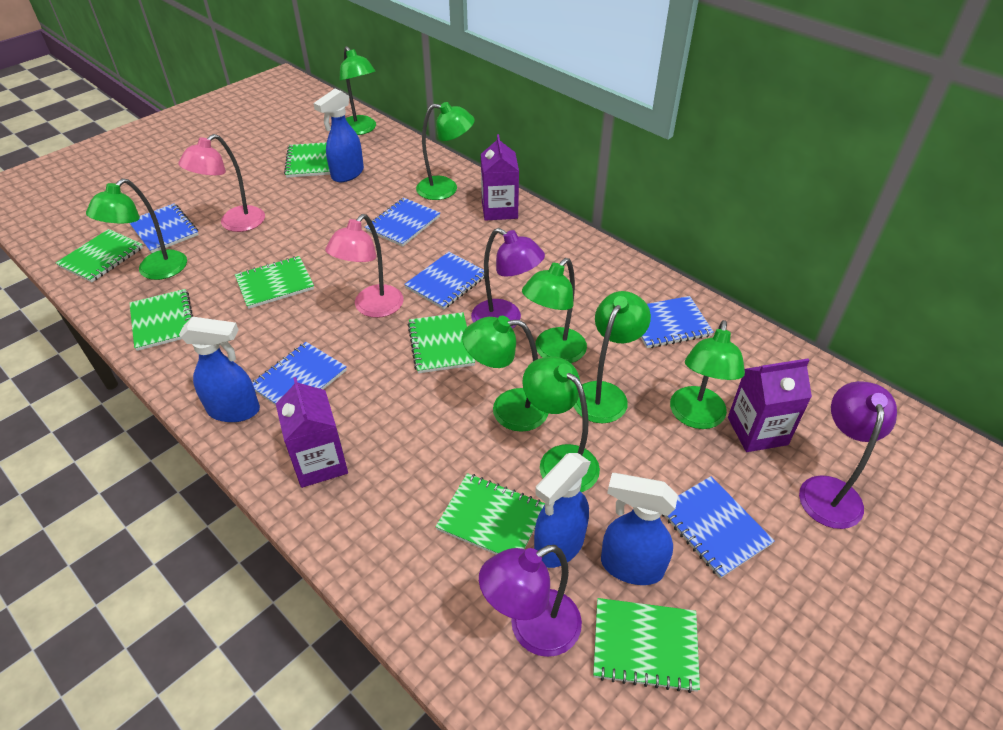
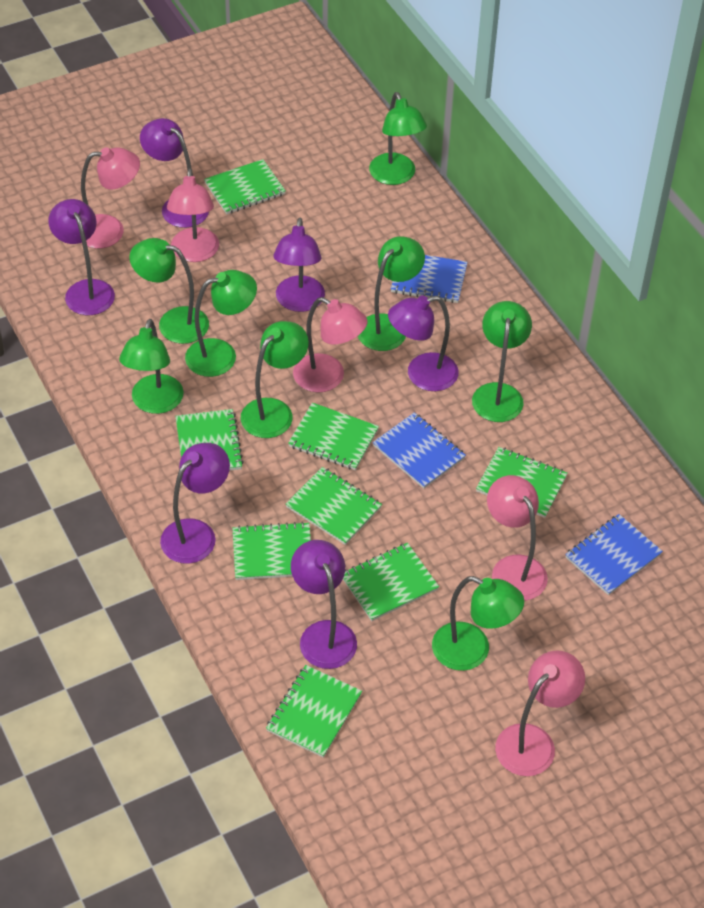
blue notebook: 6 -> 3
blue spray bottle: 4 -> 0
green notebook: 7 -> 8
pink lamp: 2 -> 5
purple carton: 3 -> 0
purple lamp: 3 -> 6

